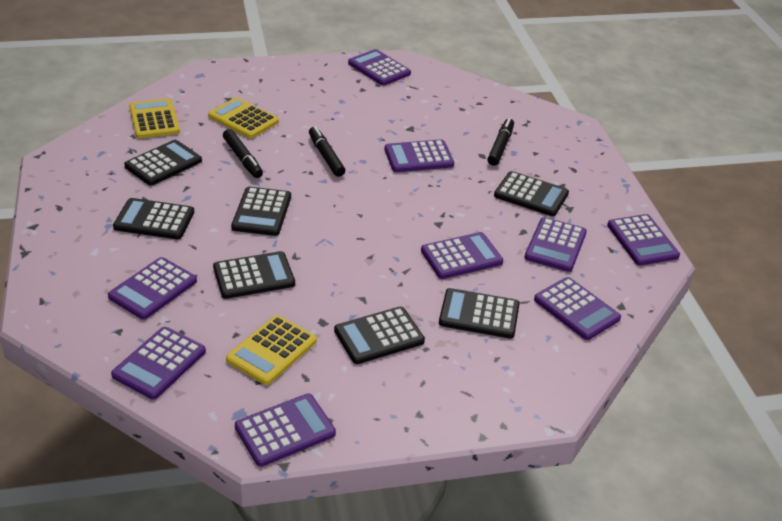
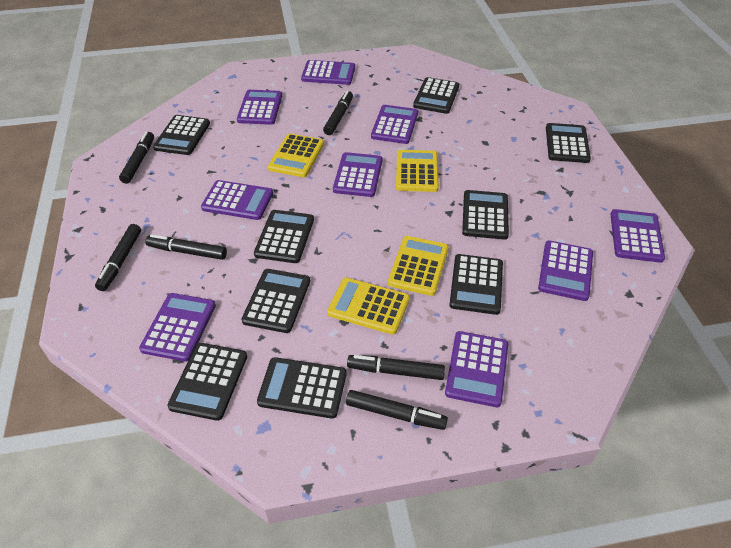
black calculator: 7 -> 9
black marker: 3 -> 6
yellow calculator: 3 -> 4

